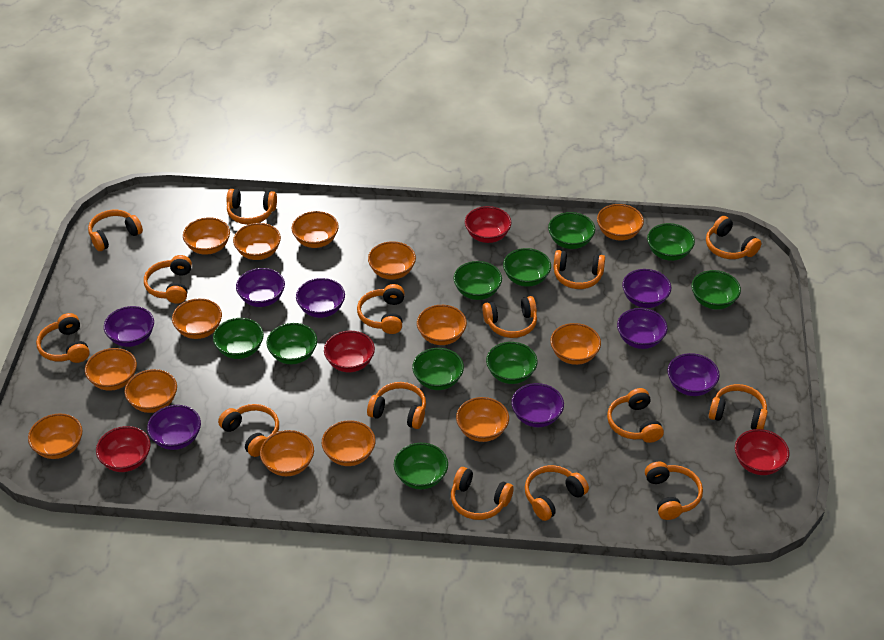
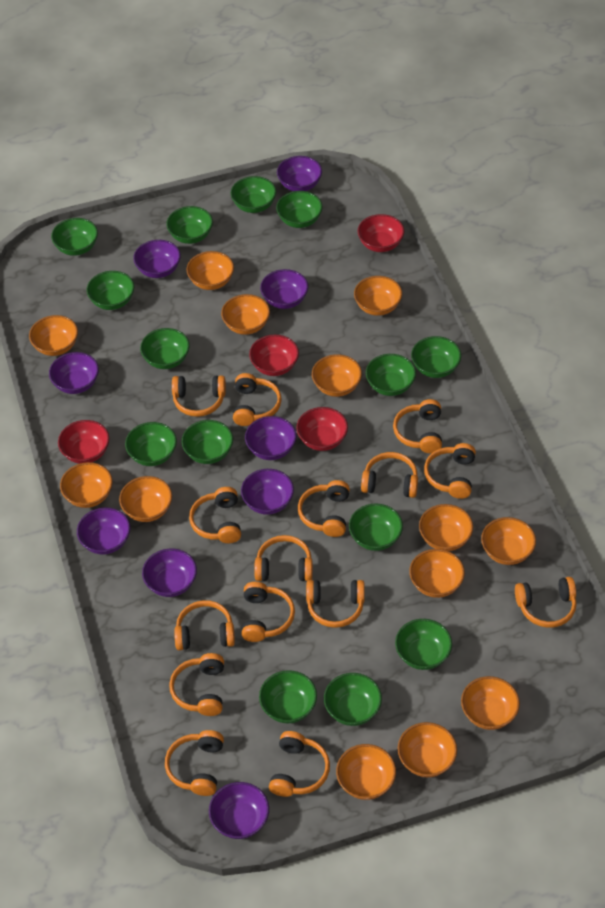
green bowl: 10 -> 14
orange bowl: 14 -> 13
purple bowl: 8 -> 9

